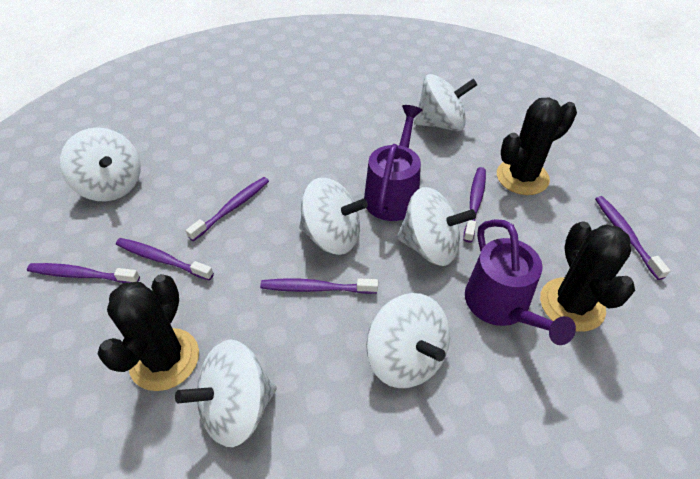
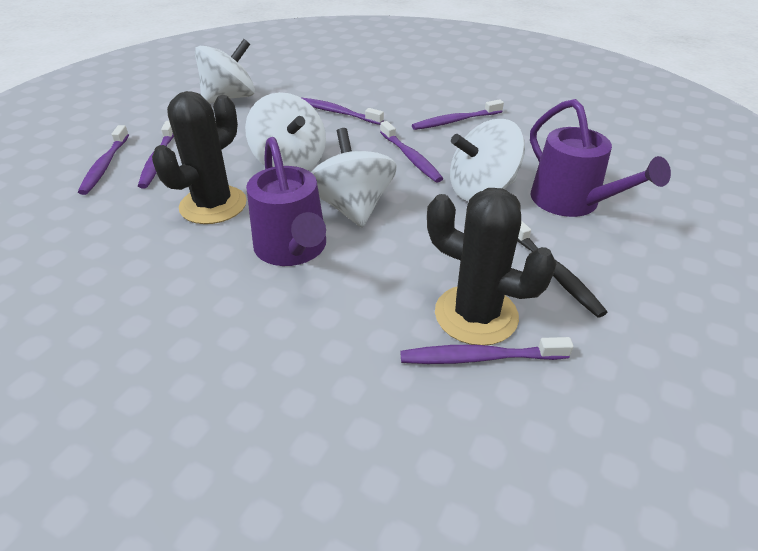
black cactus: 3 -> 2
black toothbrush: 0 -> 1
white spinning top: 6 -> 4

